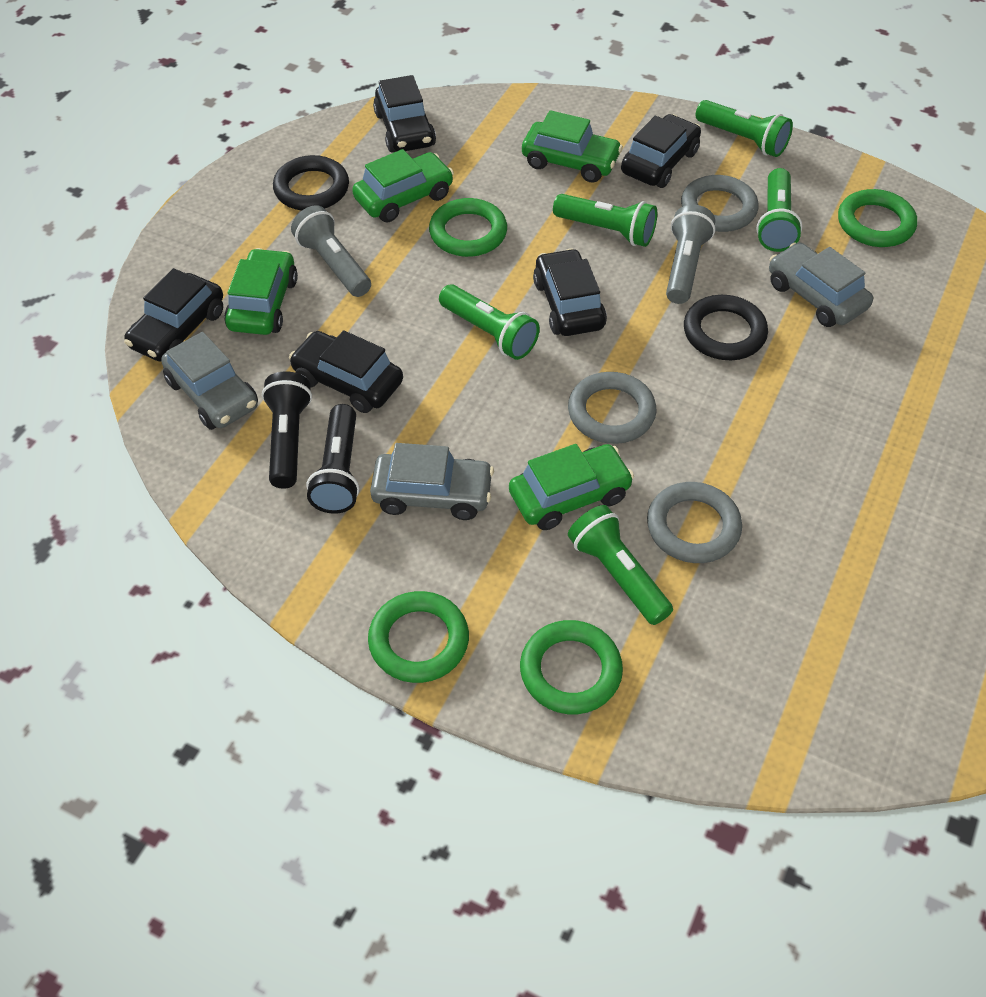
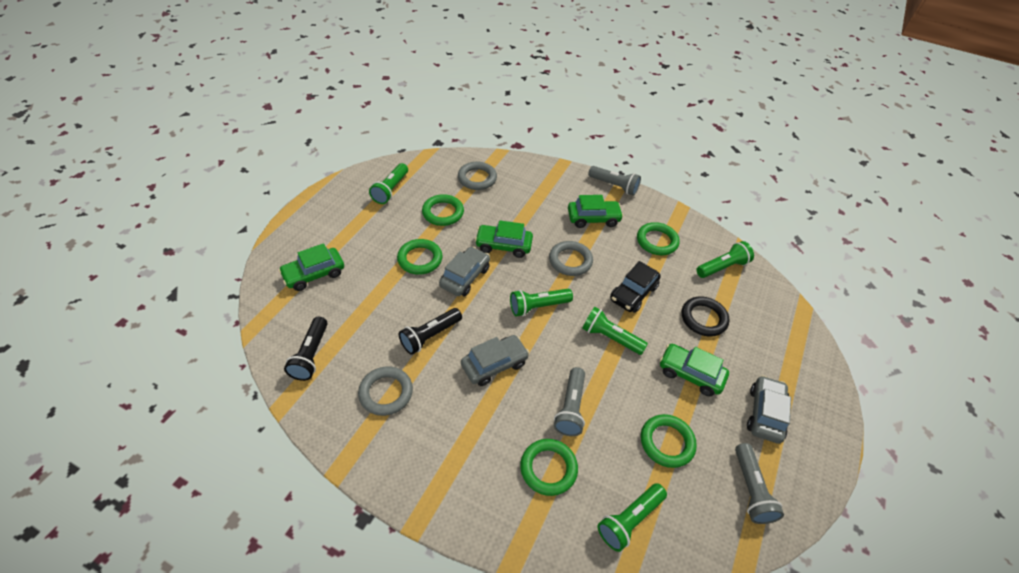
black car: 5 -> 1
black ring: 2 -> 1
green ring: 4 -> 5
grey flashlight: 2 -> 3

